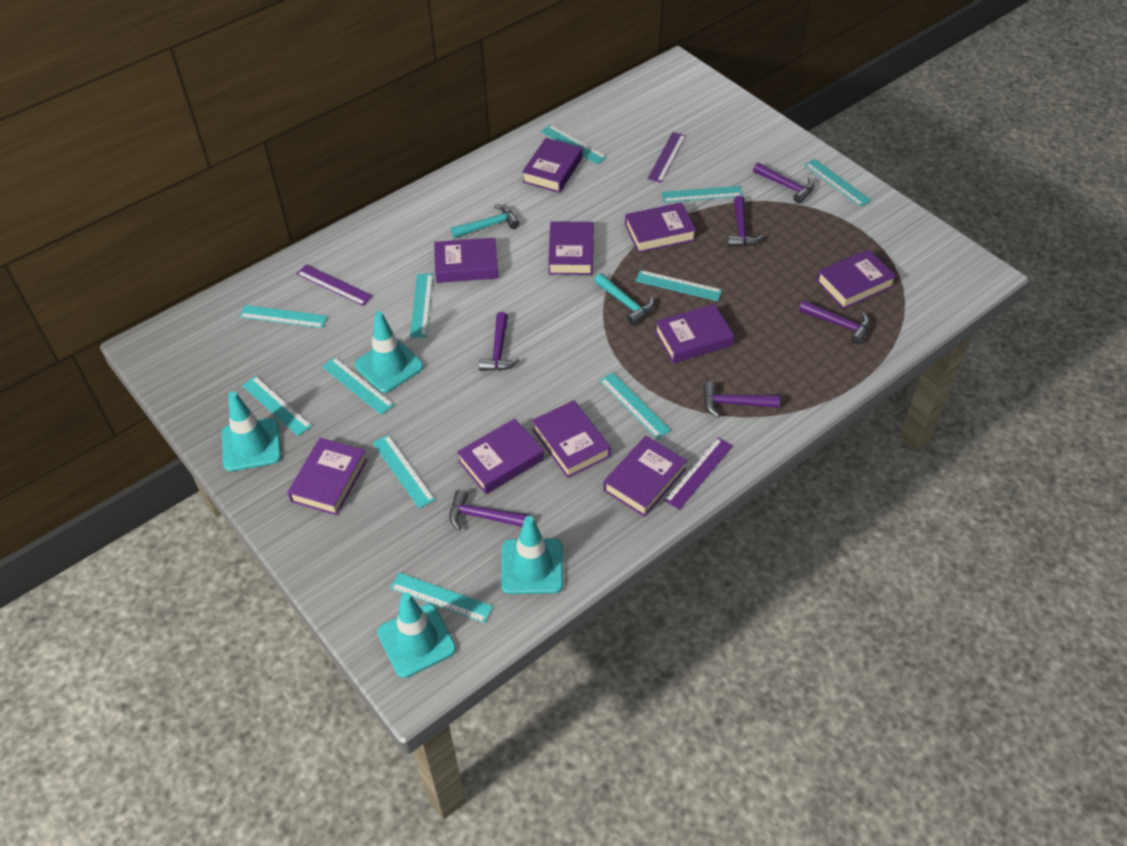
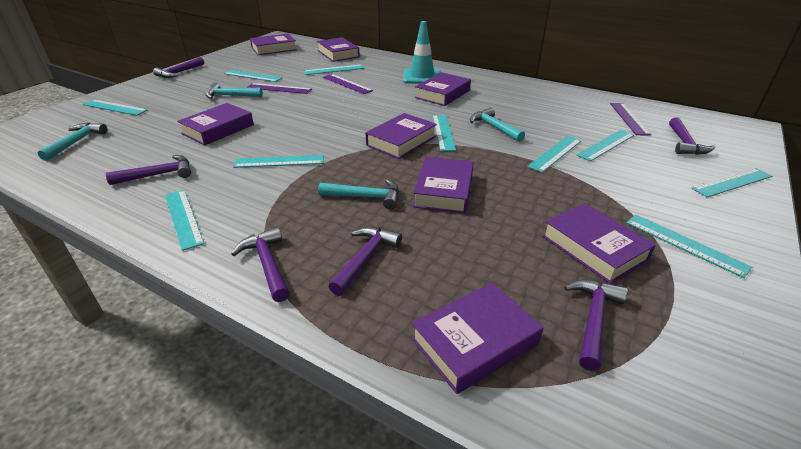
purple book: 10 -> 8
turquoise hammer: 2 -> 4
turquoise ruler: 11 -> 10
turquoise traffic cone: 4 -> 1

